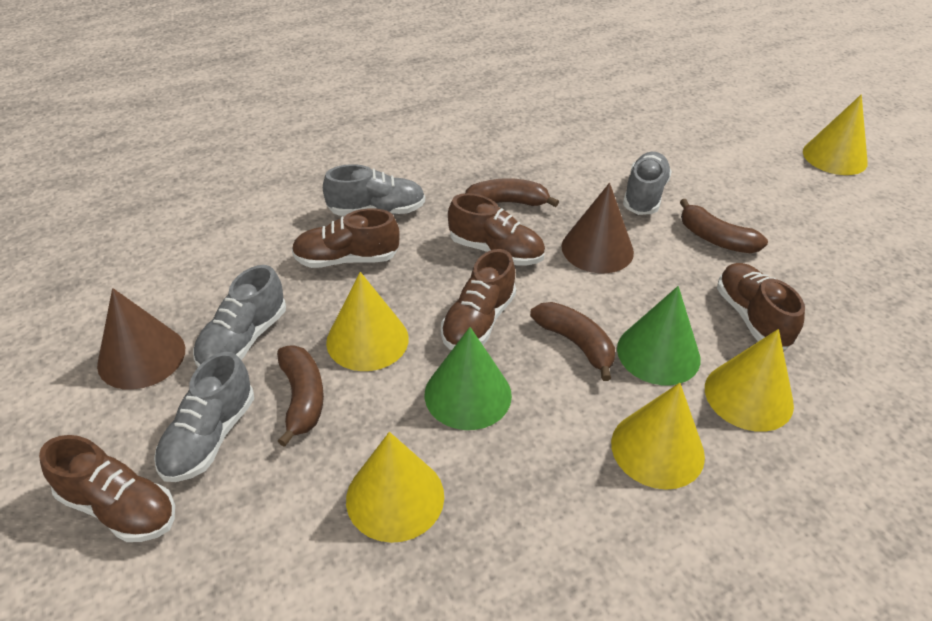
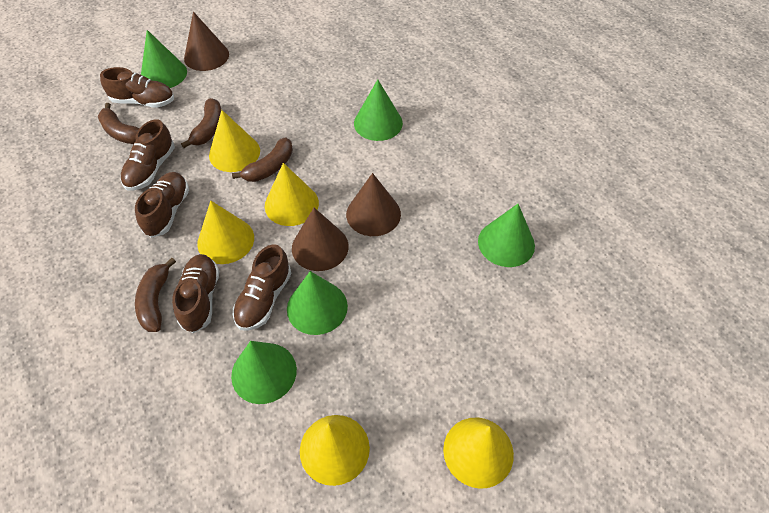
brown cone: 2 -> 3
green cone: 2 -> 5
grey shoe: 4 -> 0

